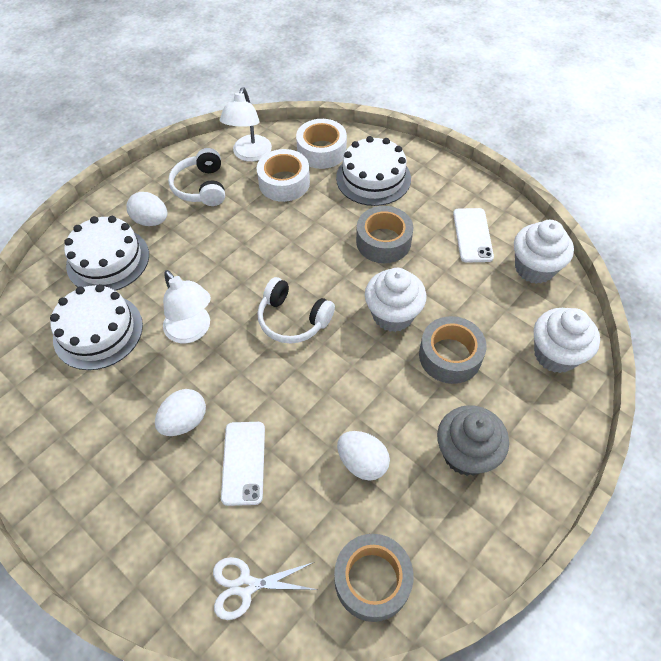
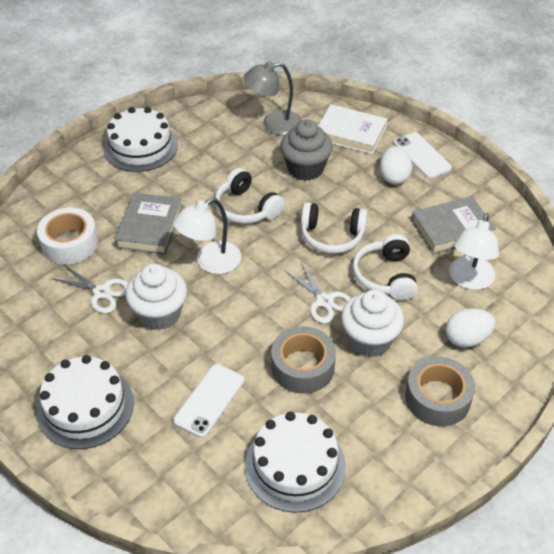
grey book: 0 -> 2
grey lamp: 0 -> 1
grey tape: 3 -> 2
white book: 0 -> 1
white cupcake: 3 -> 2
white egg: 3 -> 2
white headphones: 2 -> 3
white scissors: 1 -> 2
white tape: 2 -> 1

